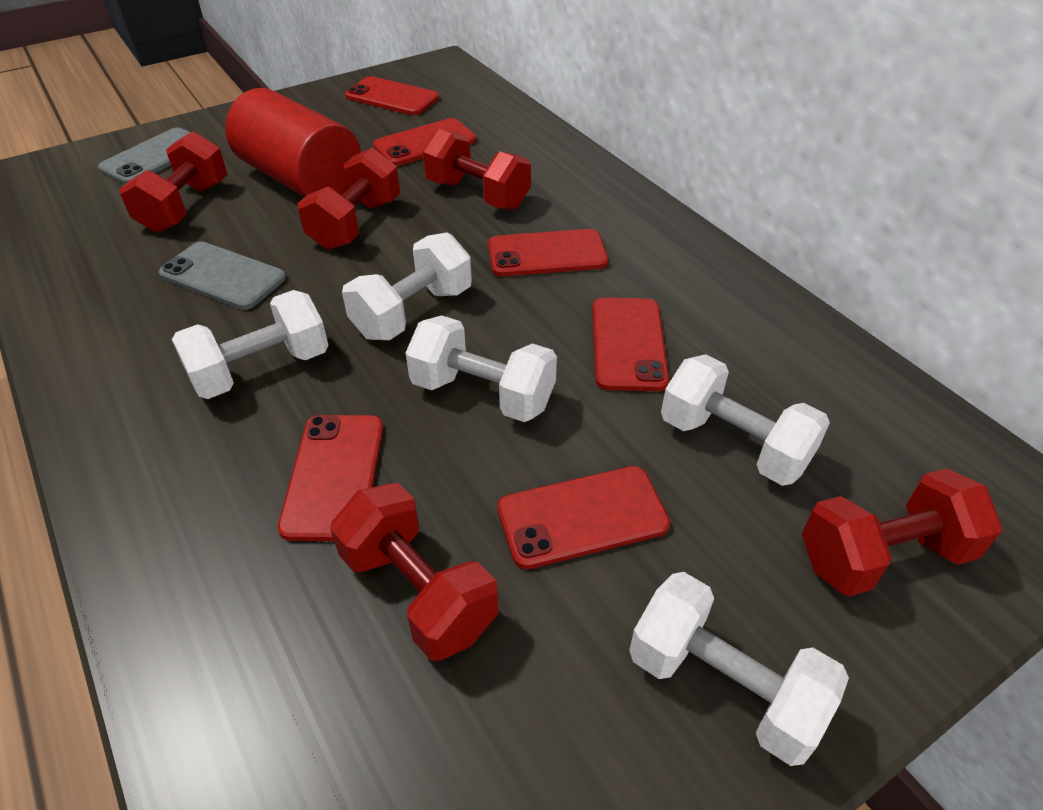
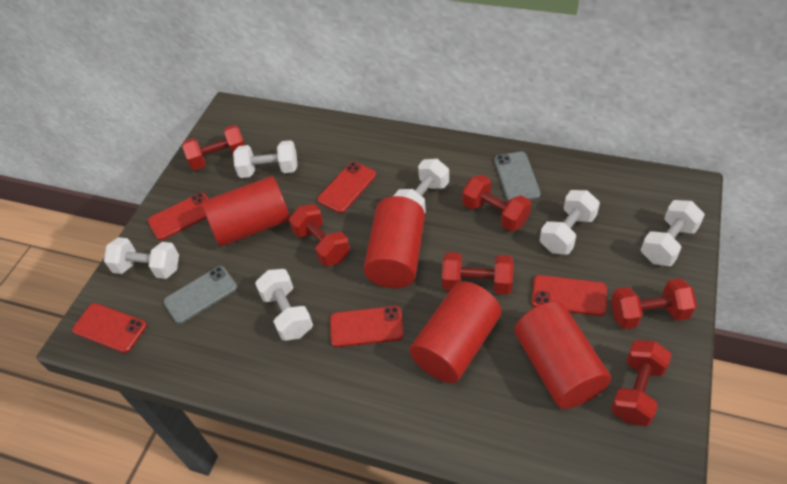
red cylinder: 1 -> 4
red dumbbell: 5 -> 6
red phone: 6 -> 5
white dumbbell: 5 -> 6

